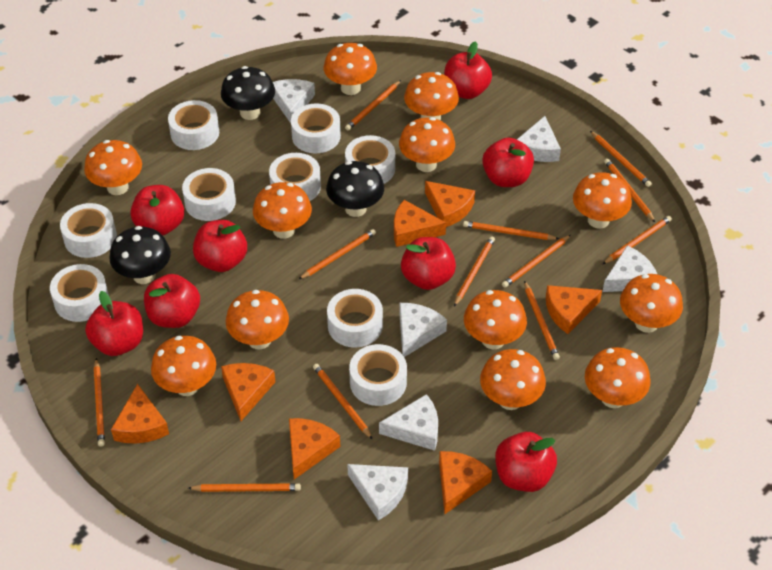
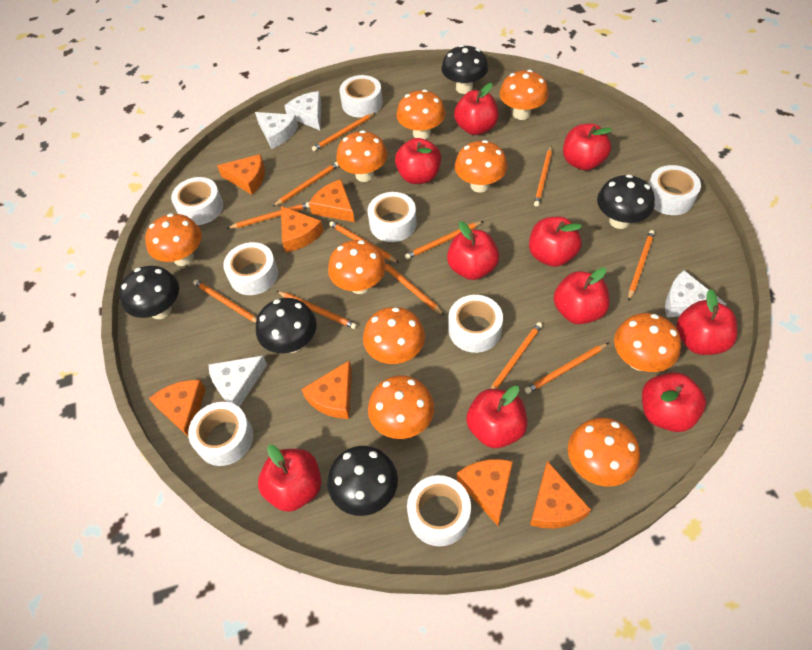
black mushroom: 3 -> 5
orange mushroom: 12 -> 10
red apple: 8 -> 10
white cheese: 6 -> 4
white tape: 9 -> 8

